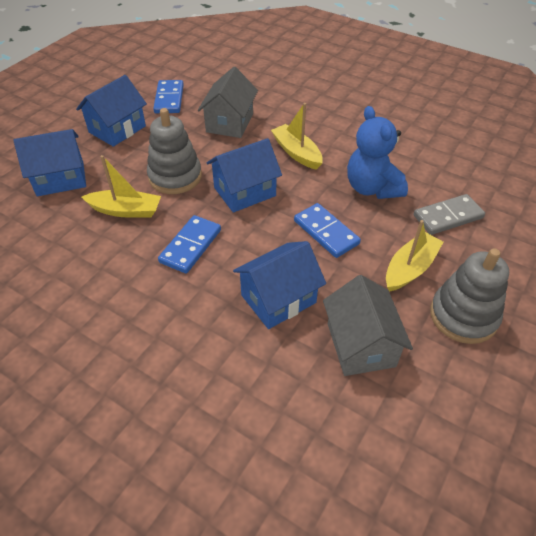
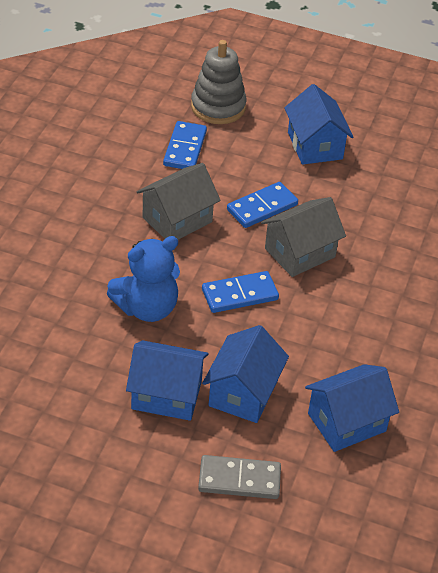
grey stacking toy: 2 -> 1
yellow boat: 3 -> 0

